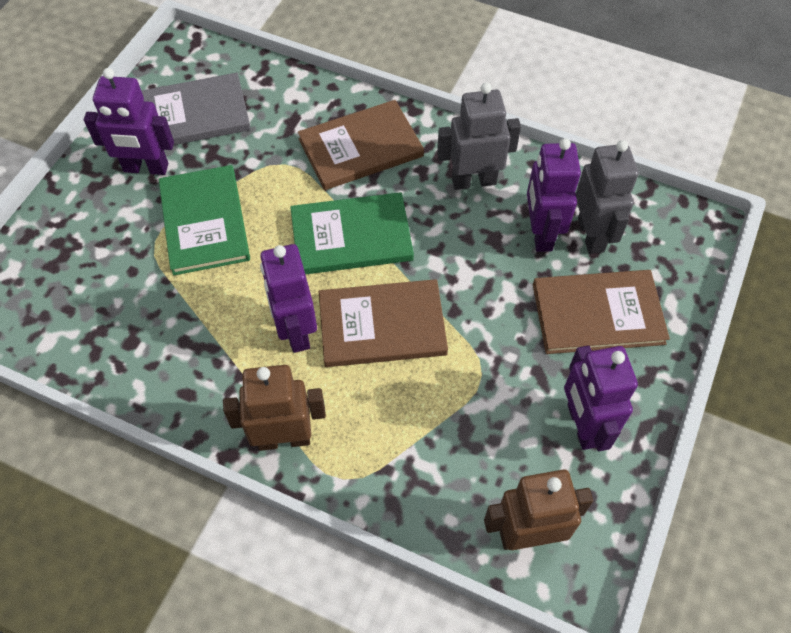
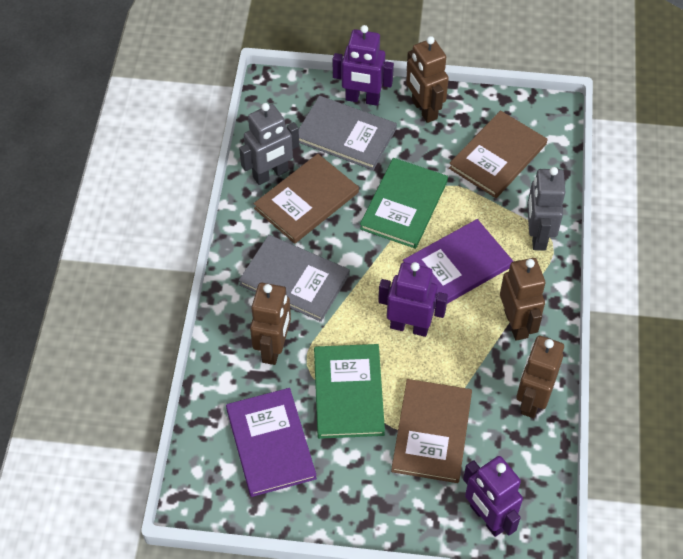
brown robot: 2 -> 4
grey book: 1 -> 2
purple book: 0 -> 2
purple robot: 4 -> 3

